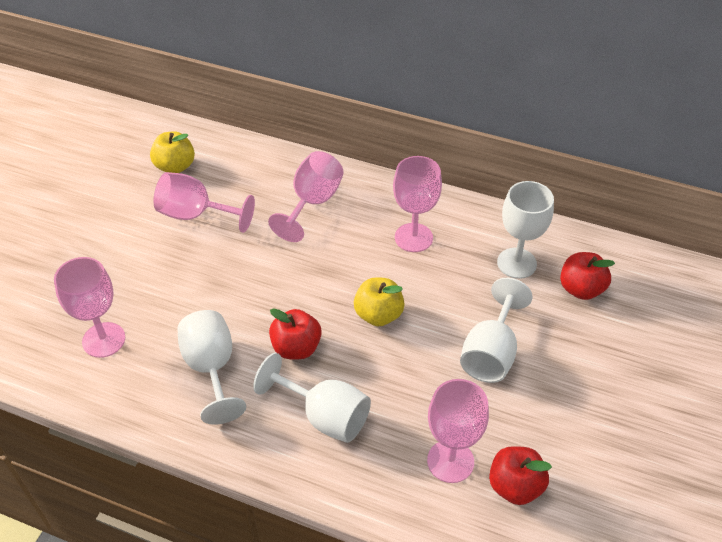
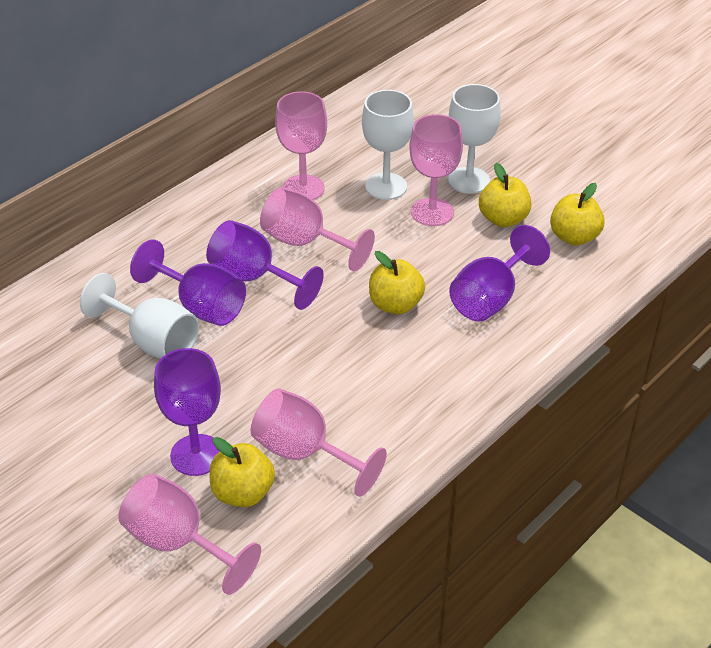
purple goblet: 0 -> 4
red apple: 3 -> 0
white goblet: 4 -> 3
yellow apple: 2 -> 4

